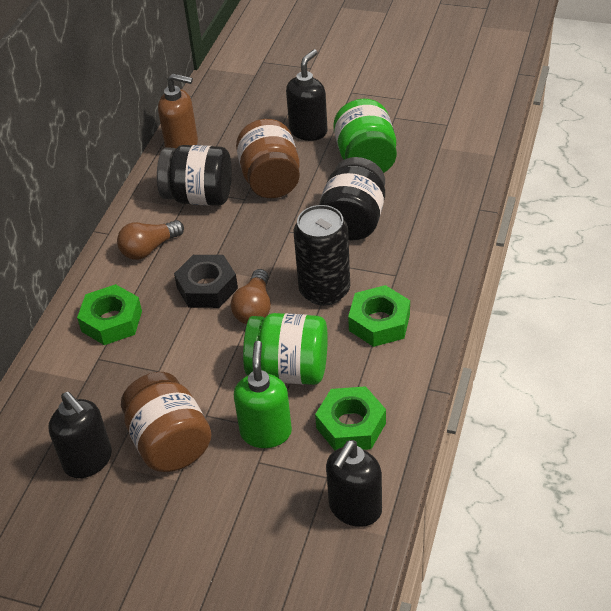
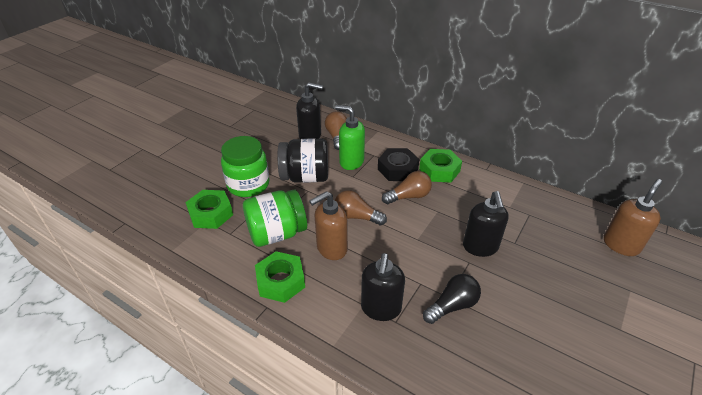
black can: 1 -> 0
black jar: 2 -> 1
black light bulb: 0 -> 1
brown jar: 2 -> 0
brown light bulb: 2 -> 3
brown soap dispenser: 1 -> 2

